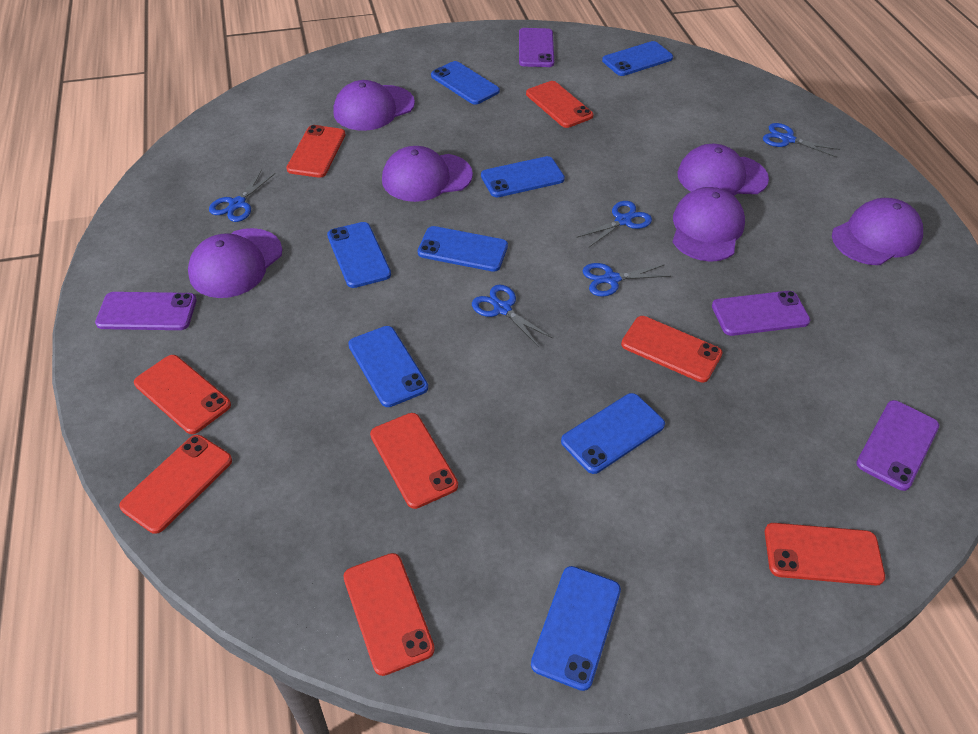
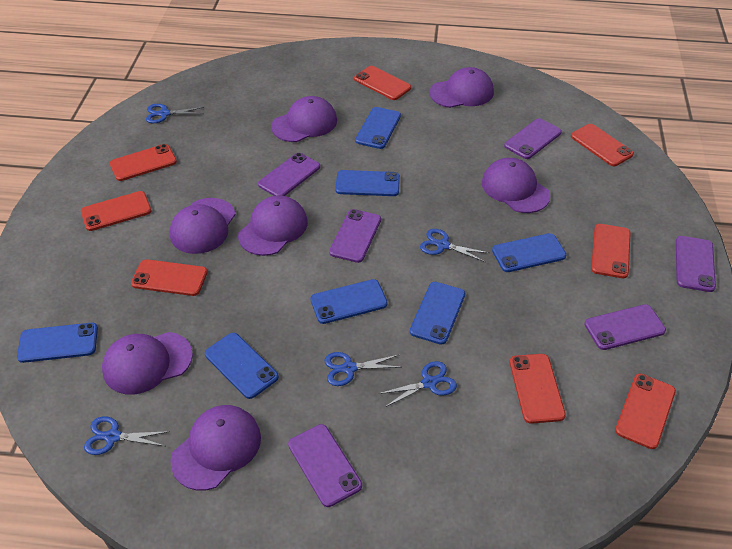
blue phone: 8 -> 7
purple cap: 6 -> 7
purple phone: 4 -> 6

